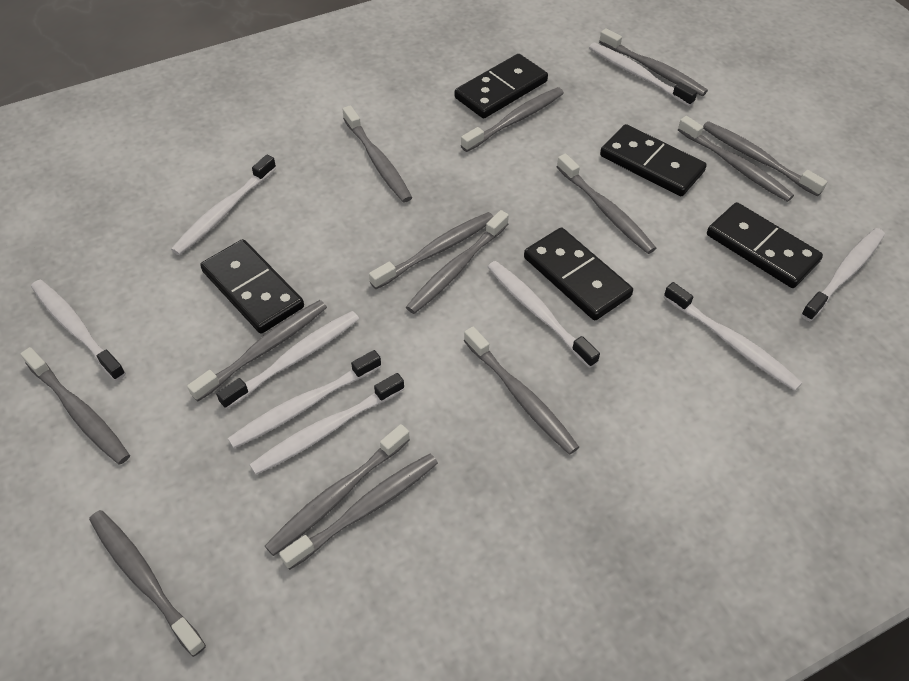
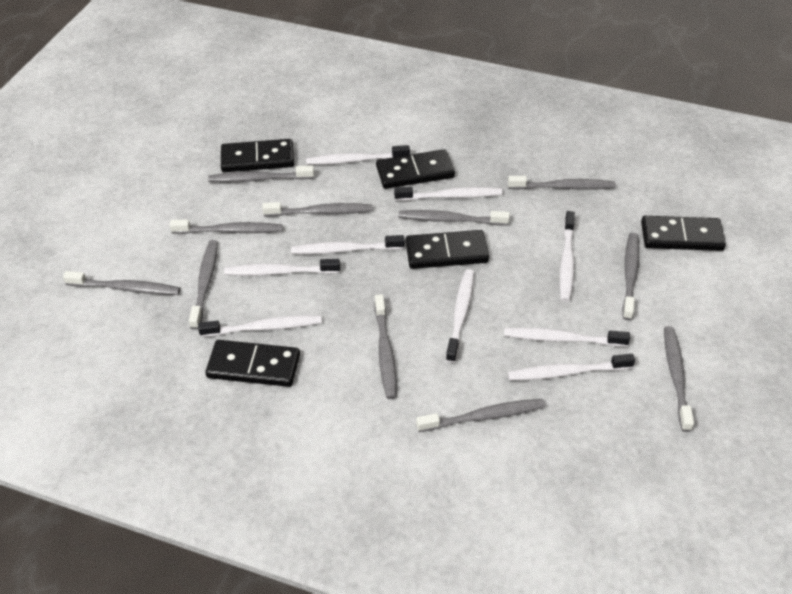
grey toothbrush: 14 -> 11

